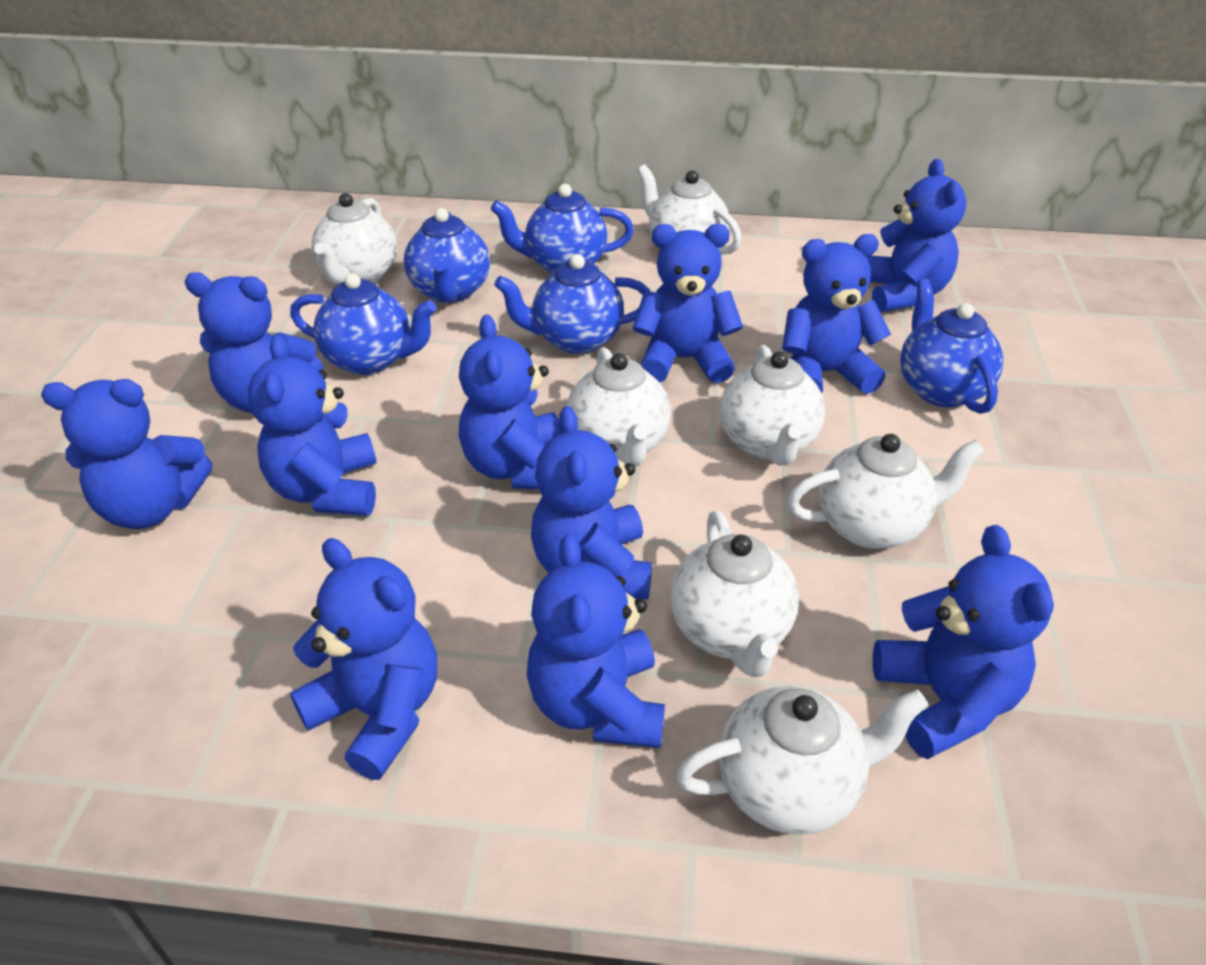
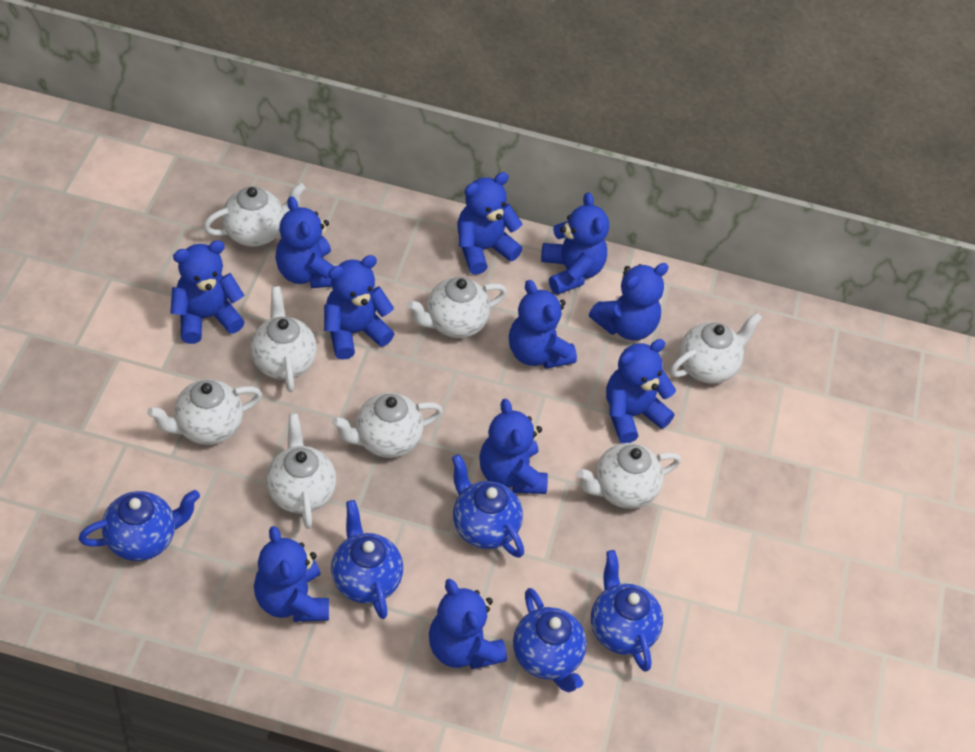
white teapot: 7 -> 8

